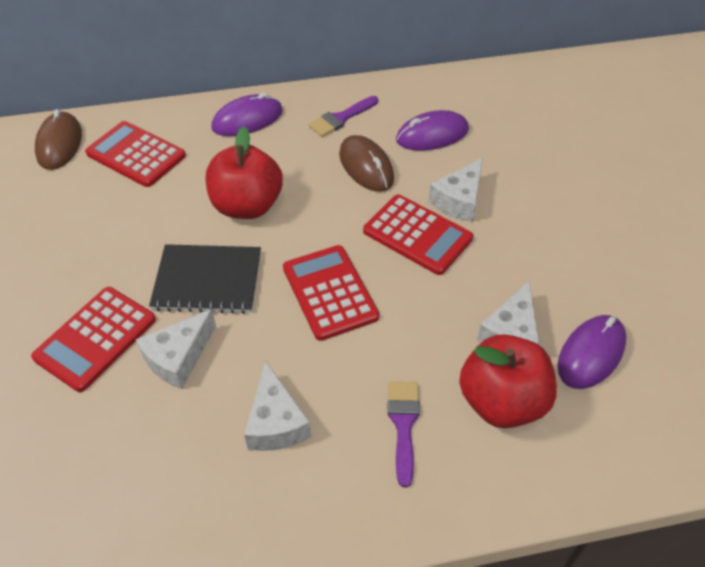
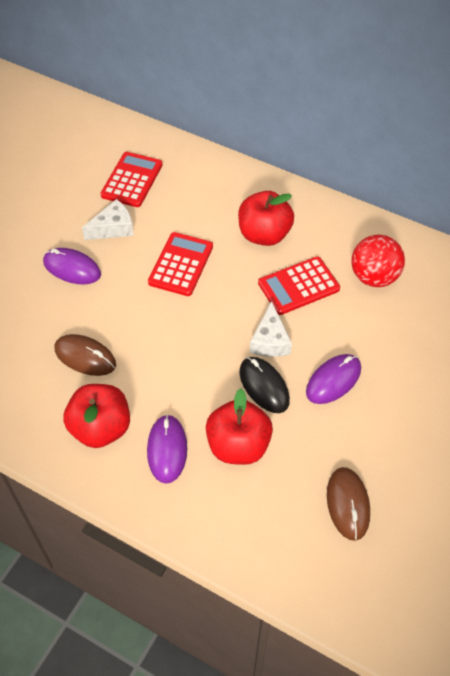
black mouse: 0 -> 1
black notebook: 1 -> 0
purple brush: 2 -> 0
red apple: 2 -> 3
red ball: 0 -> 1
red calculator: 4 -> 3
white cheese: 4 -> 2

